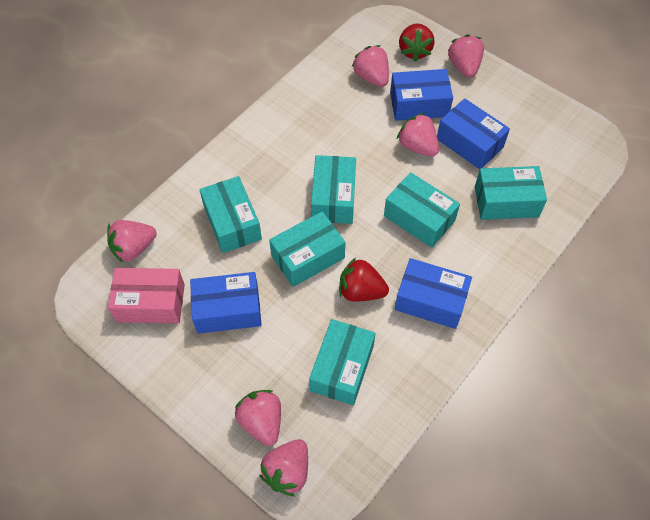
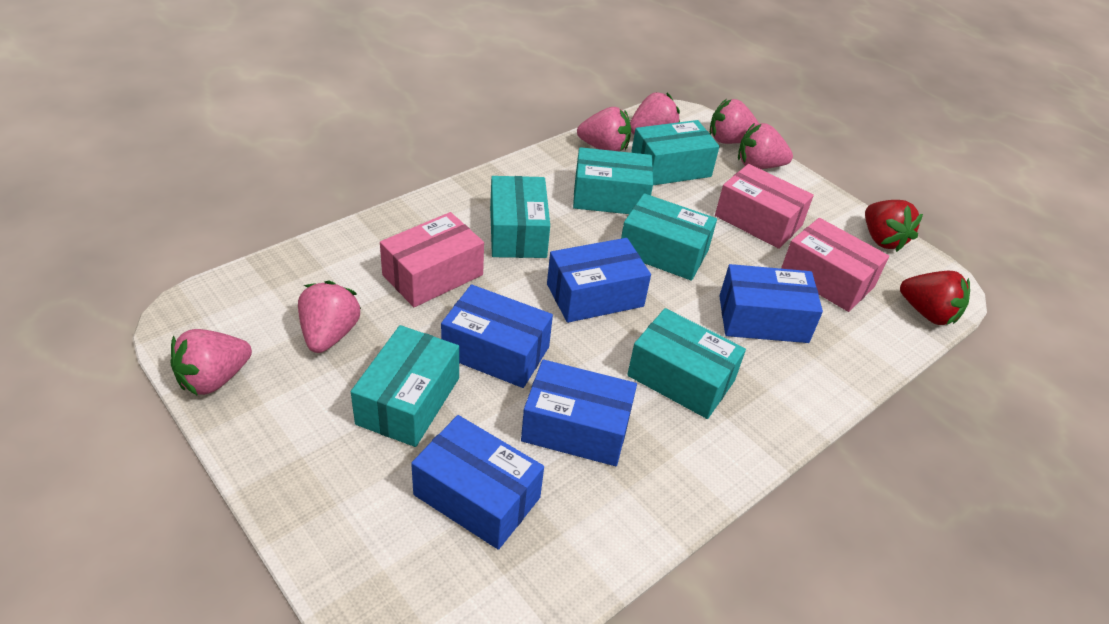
blue box: 4 -> 5
pink box: 1 -> 3

